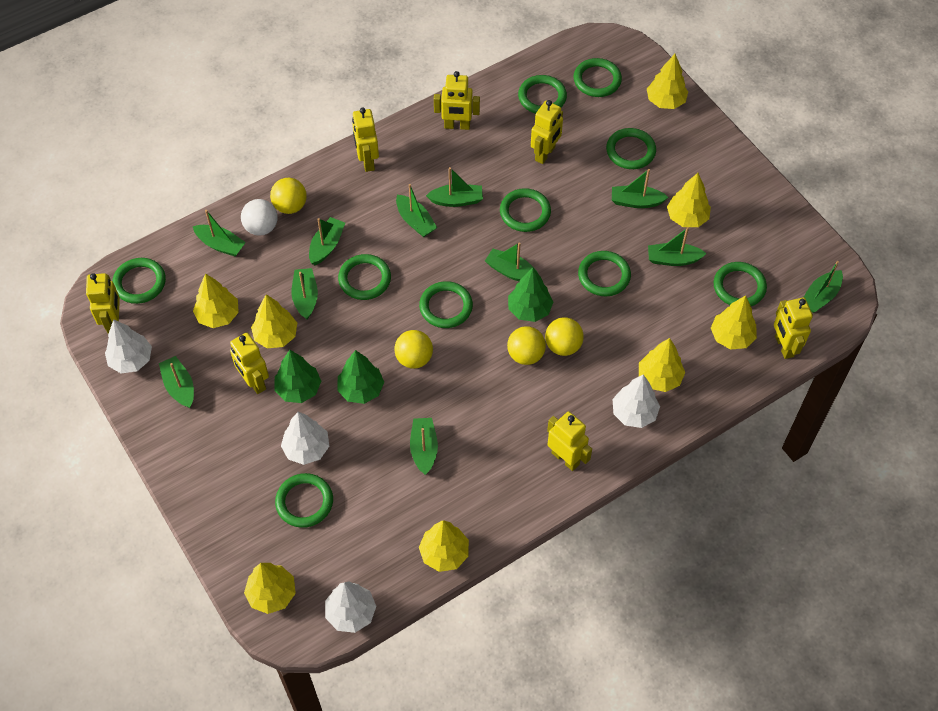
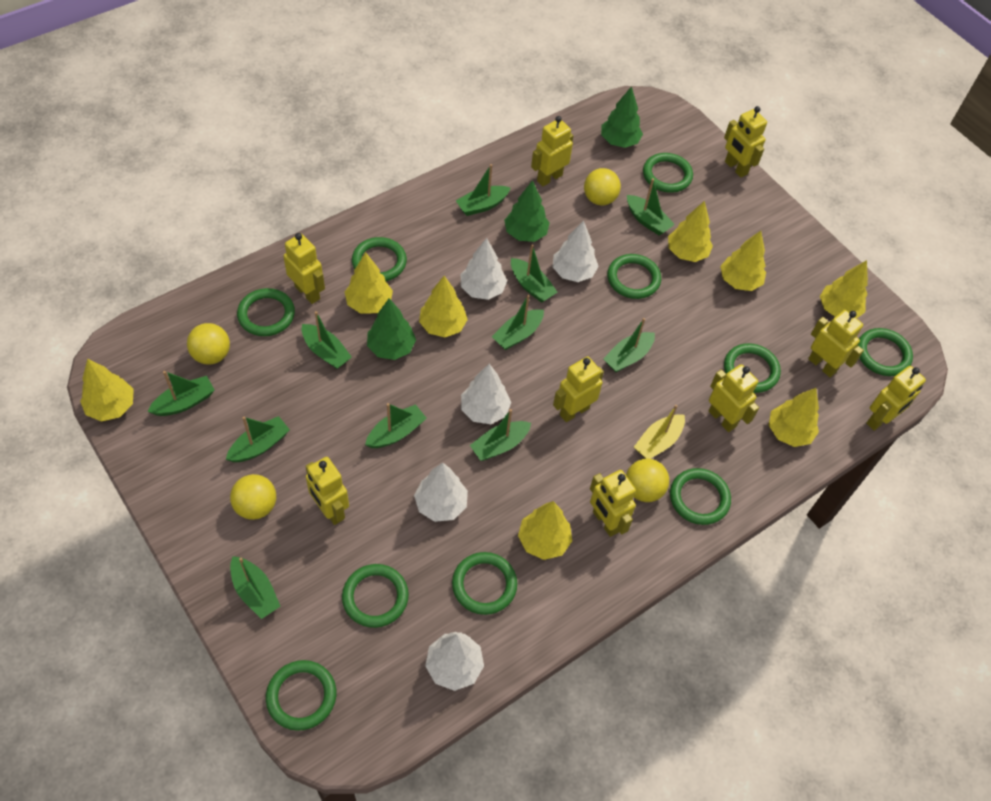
white ball: 1 -> 0
white tree: 4 -> 5
yellow boat: 0 -> 1
yellow robot: 7 -> 9

